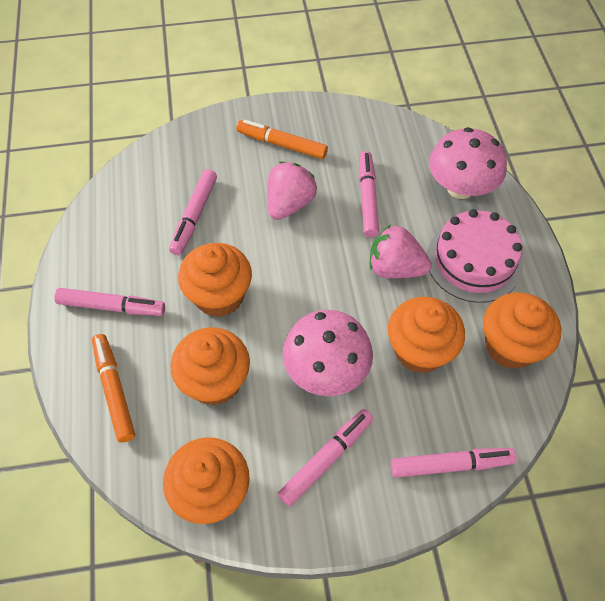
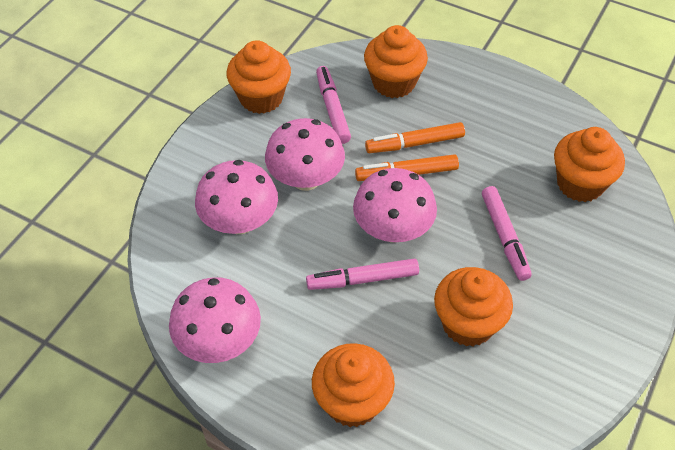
pink cake: 1 -> 0
pink marker: 5 -> 3
pink mushroom: 2 -> 4
pink strawberry: 2 -> 0

